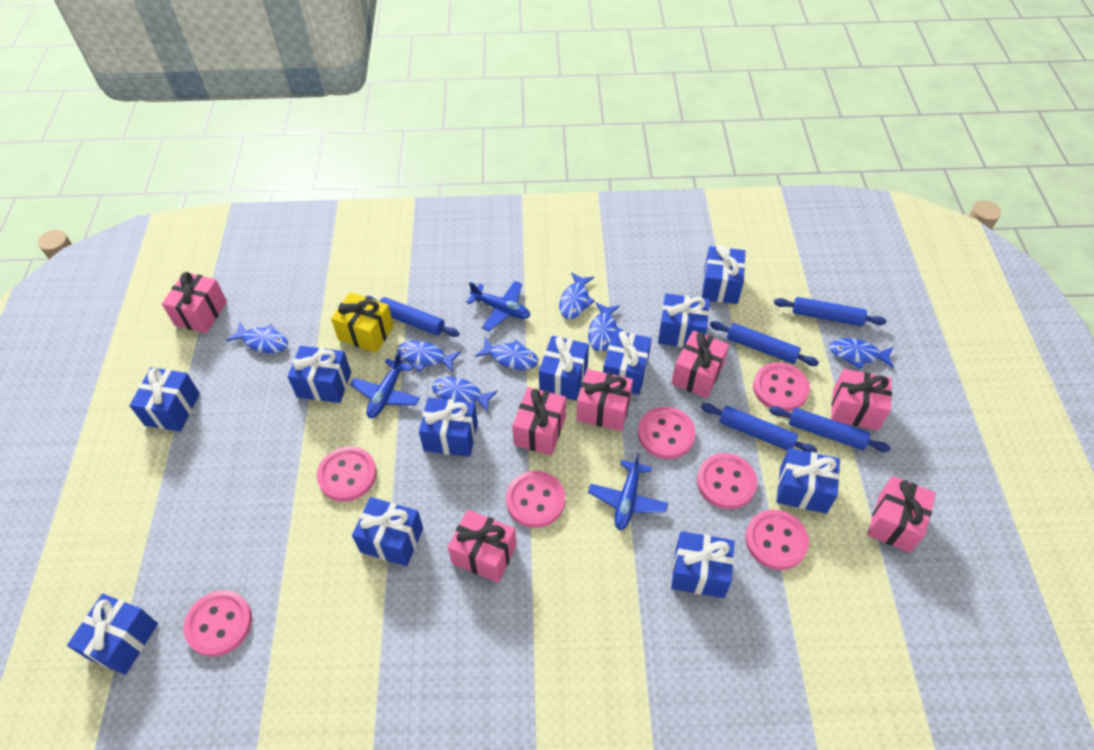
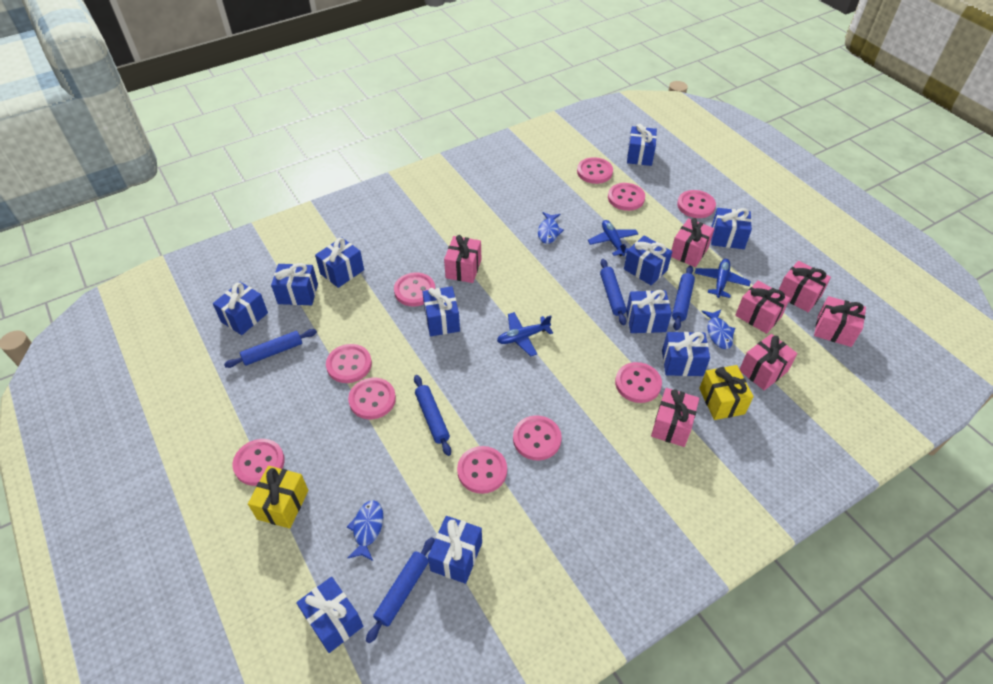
blue fish: 7 -> 3
pink button: 7 -> 10
yellow gift: 1 -> 2

